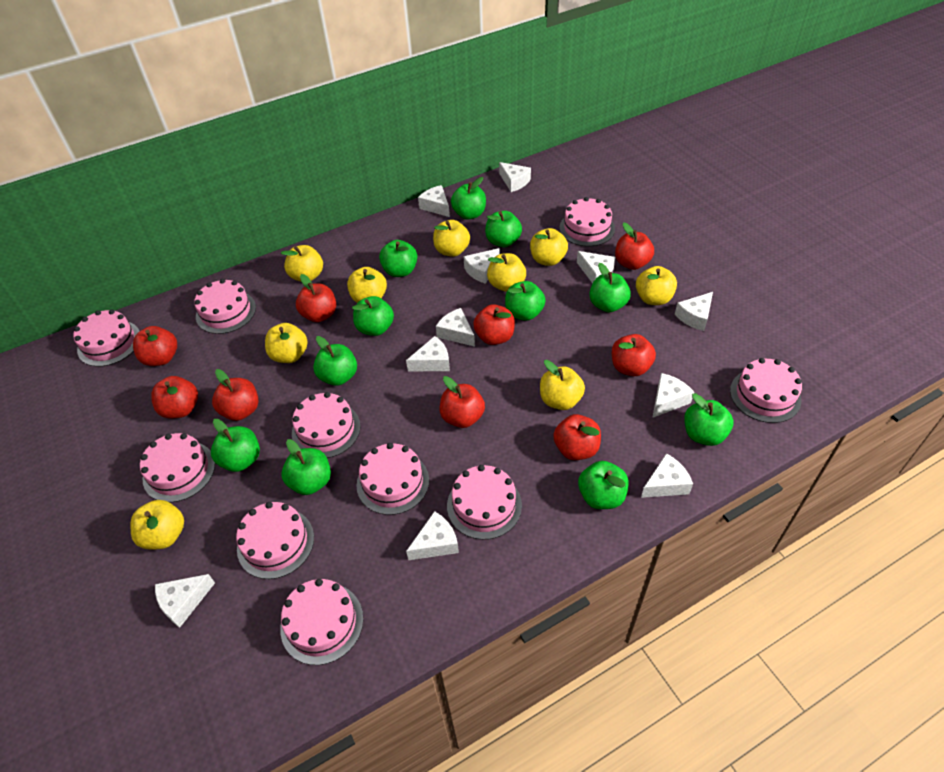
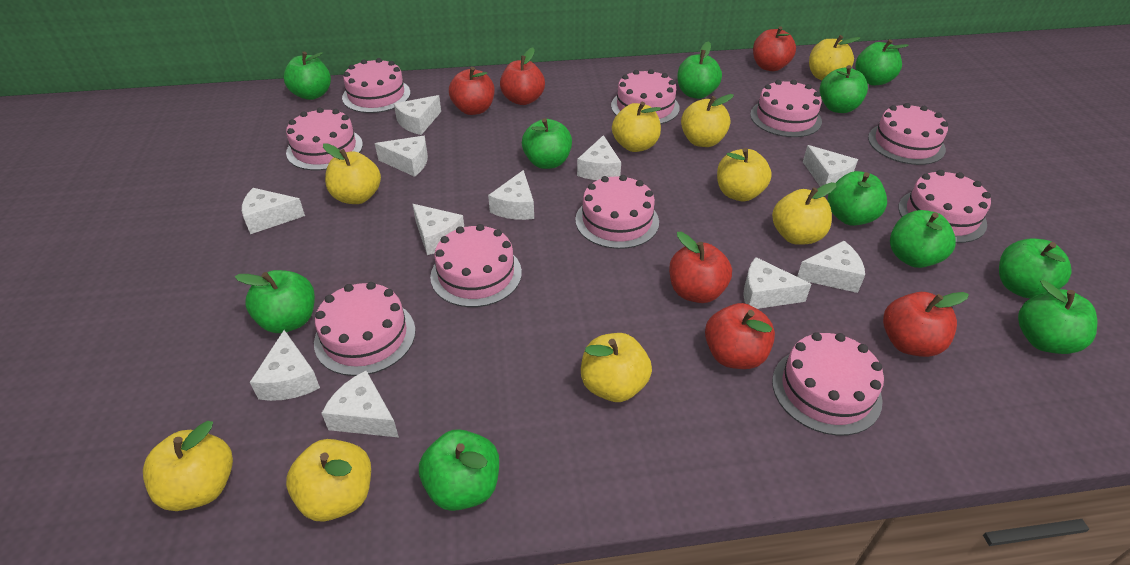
red apple: 9 -> 6

